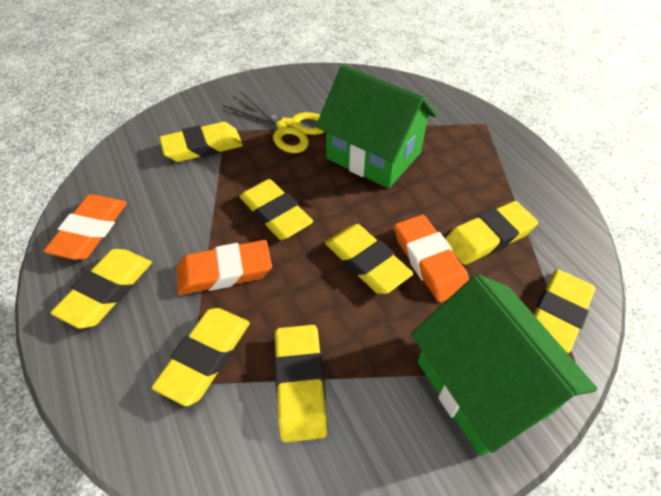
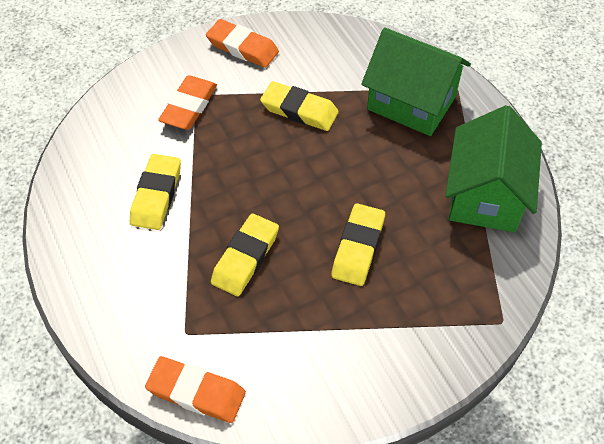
yellow eraser: 8 -> 4
yellow scissors: 1 -> 0

